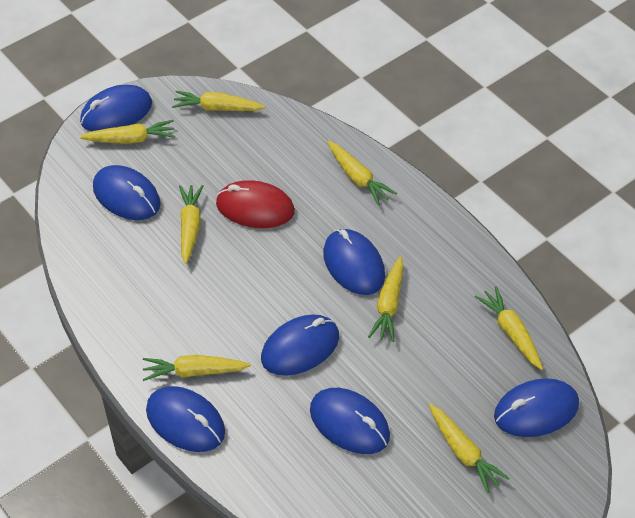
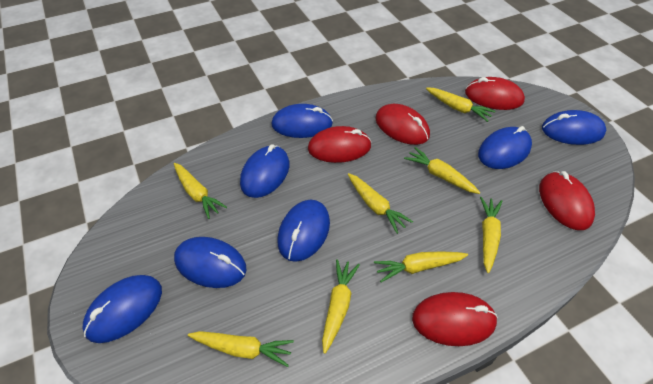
red mouse: 1 -> 5

